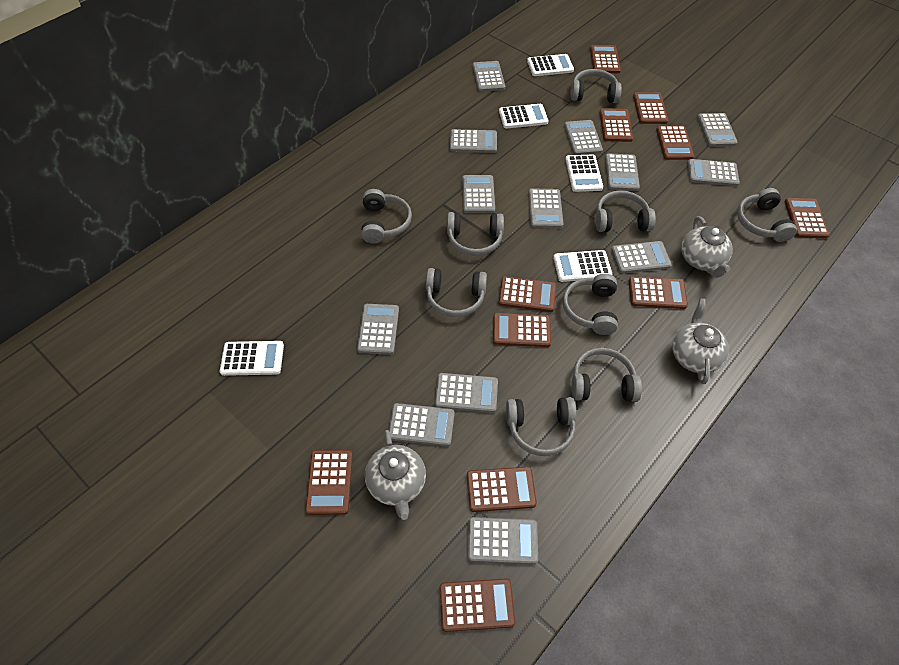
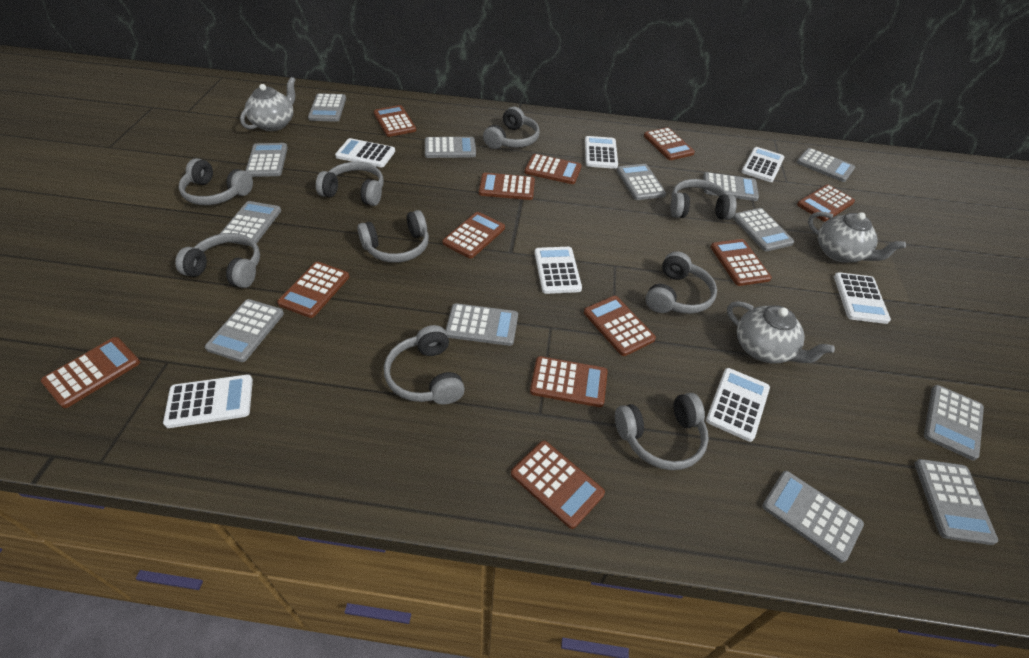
brown calculator: 11 -> 12
white calculator: 5 -> 7

